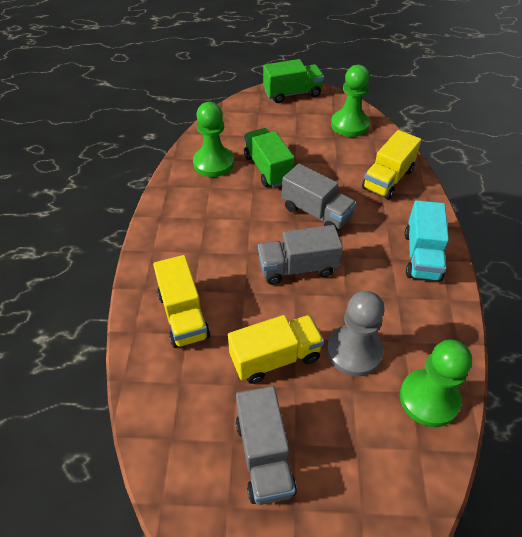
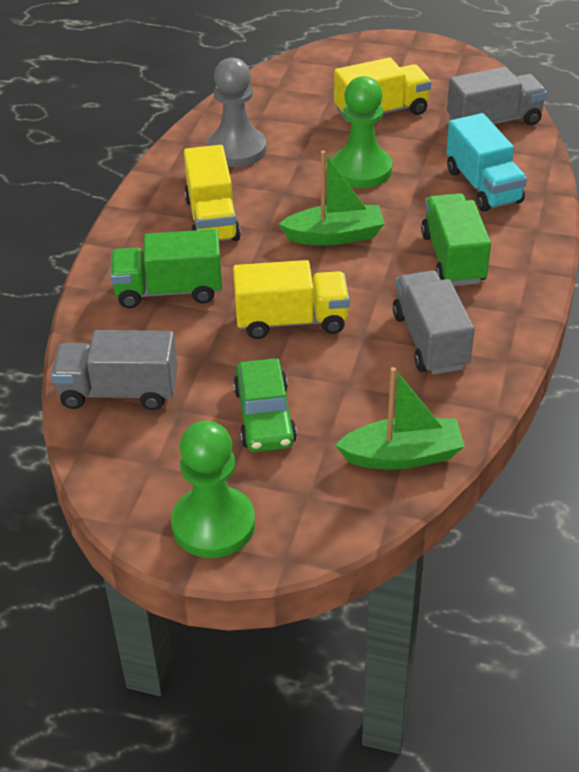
green boat: 0 -> 2
green car: 0 -> 1
green pawn: 3 -> 2

